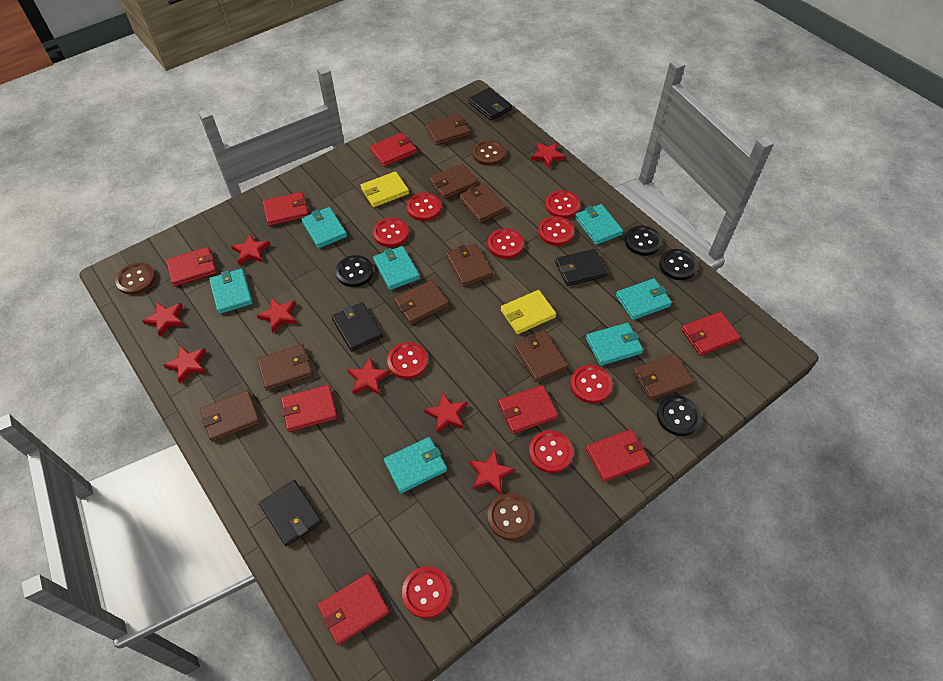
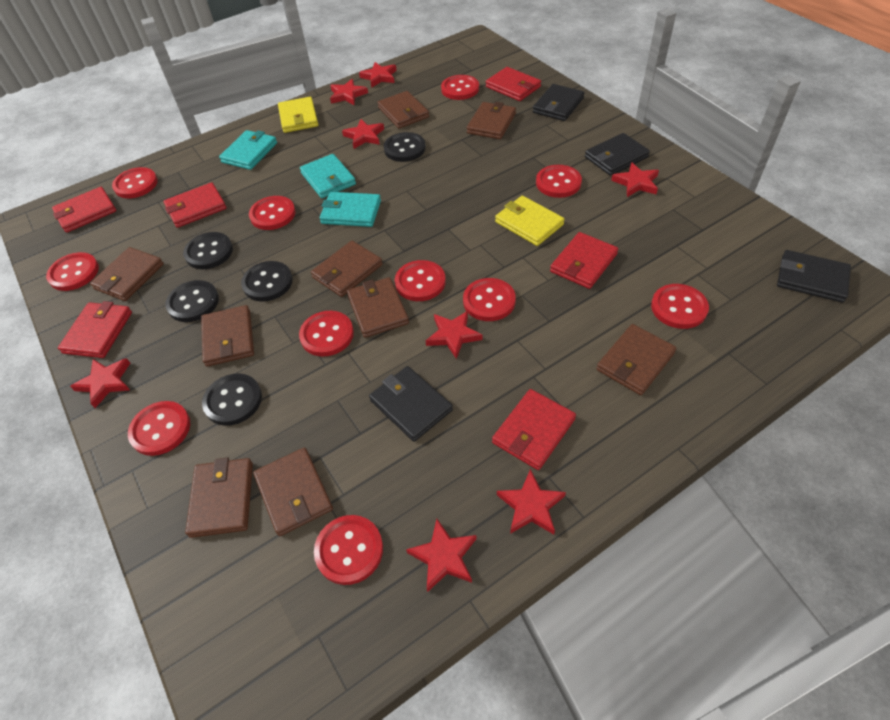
black button: 4 -> 5
brown button: 3 -> 0
red button: 9 -> 11
red wallet: 8 -> 6
turquoise wallet: 7 -> 3

